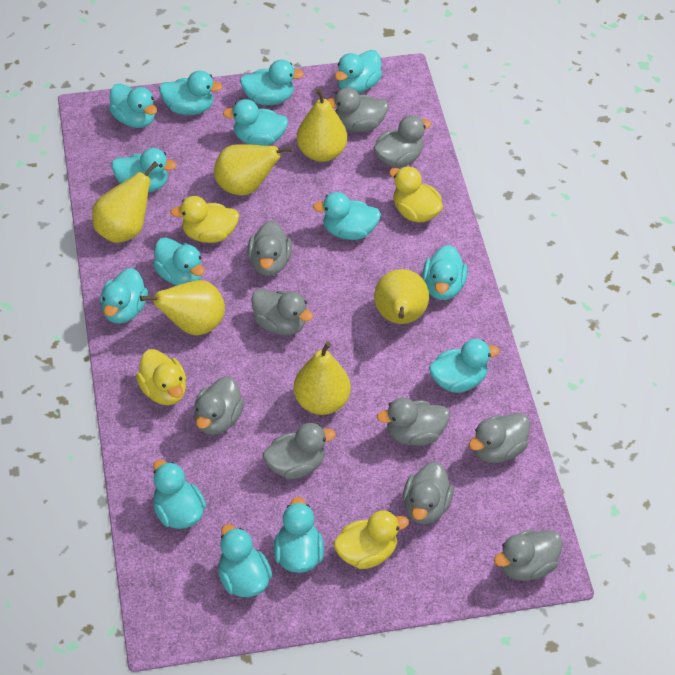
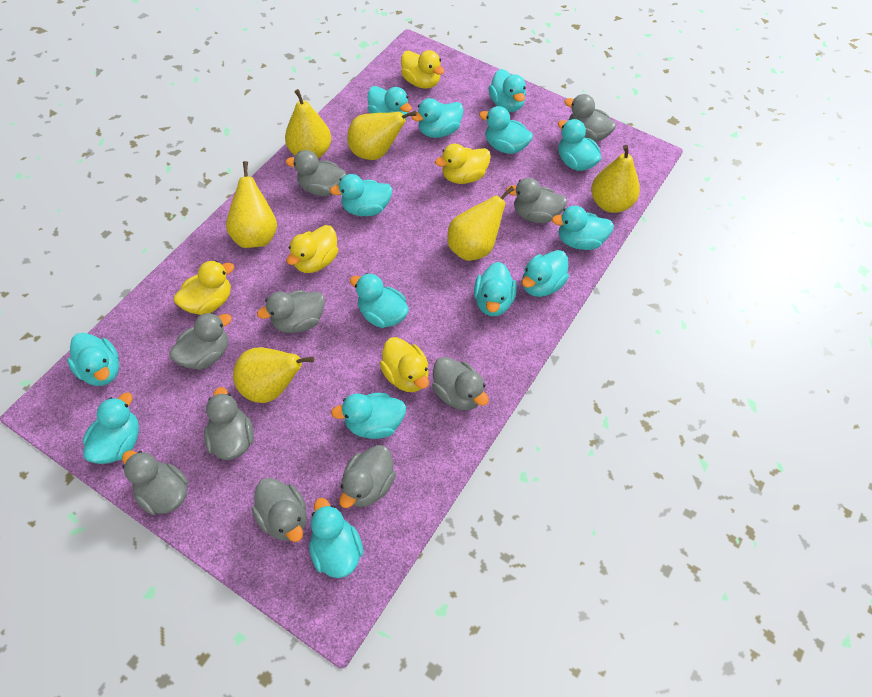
yellow duck: 4 -> 5

